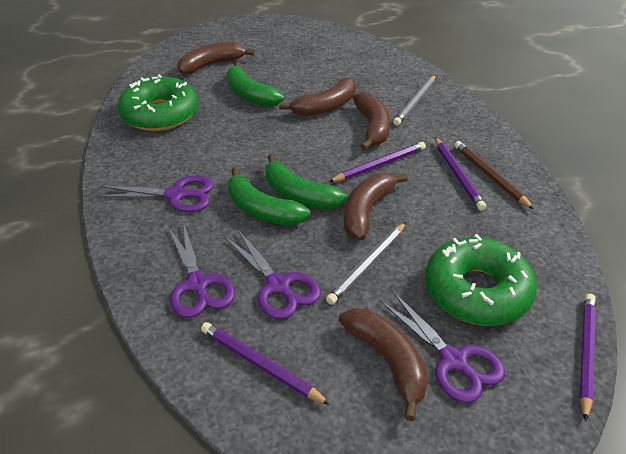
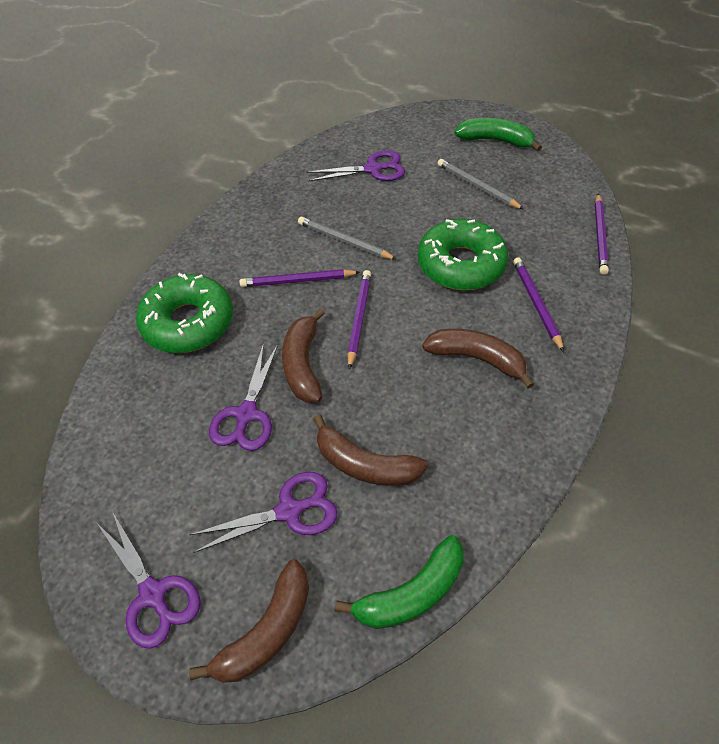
brown banana: 5 -> 4
brown pencil: 1 -> 0
green banana: 3 -> 2

